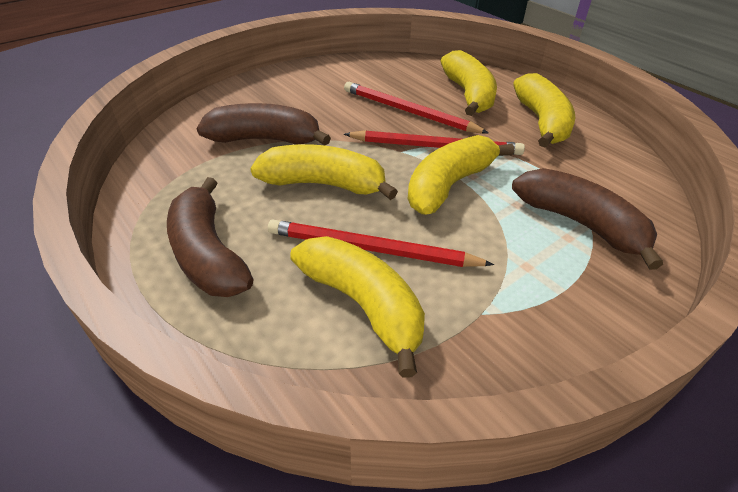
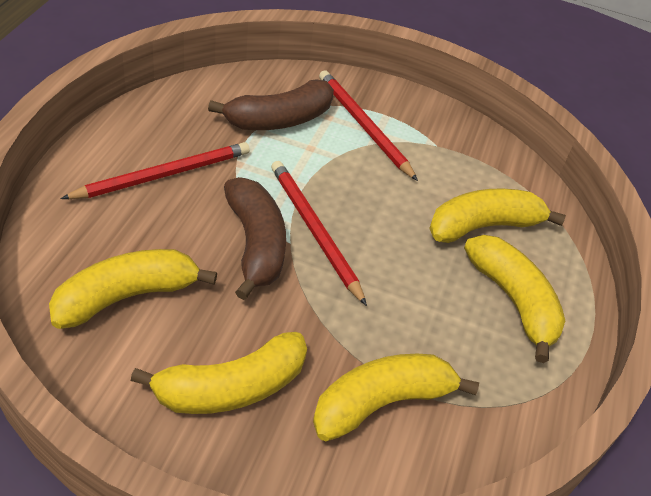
brown banana: 3 -> 2

